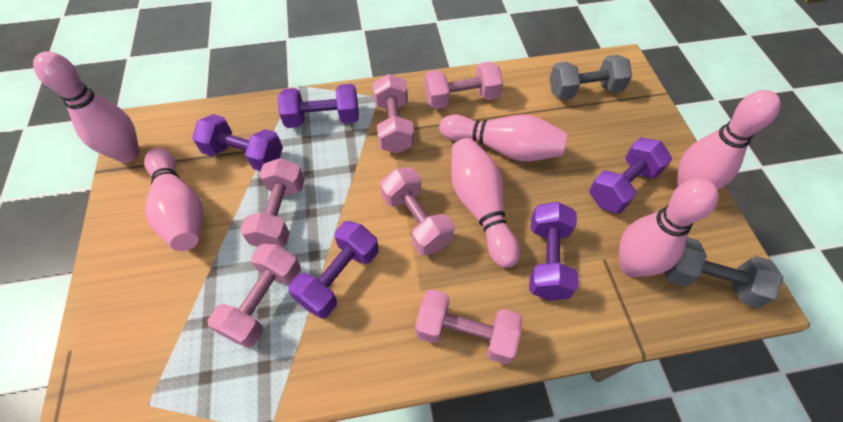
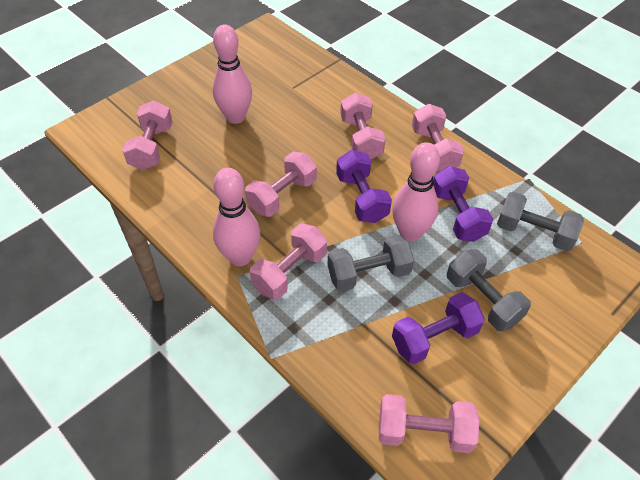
grey dumbbell: 2 -> 3
pink bowling pin: 6 -> 3
purple dumbbell: 5 -> 3

